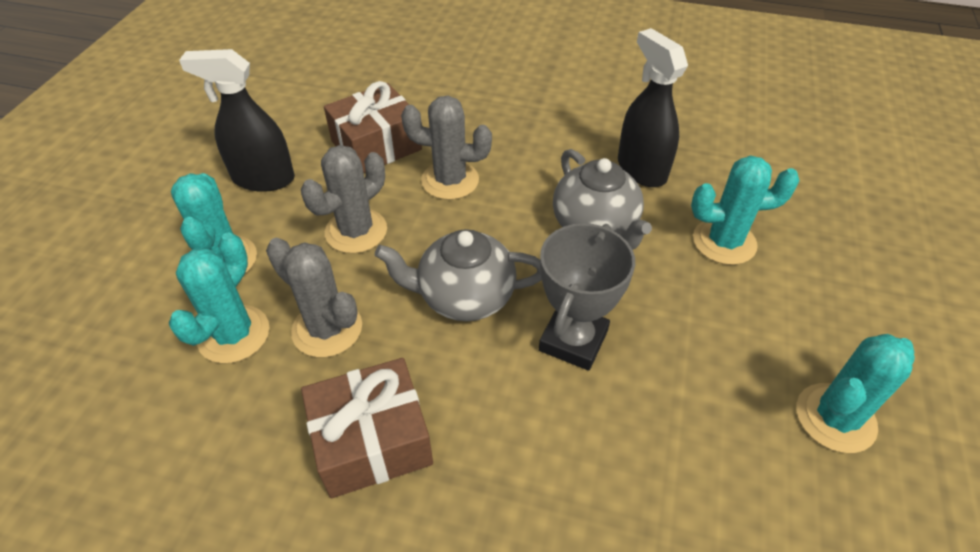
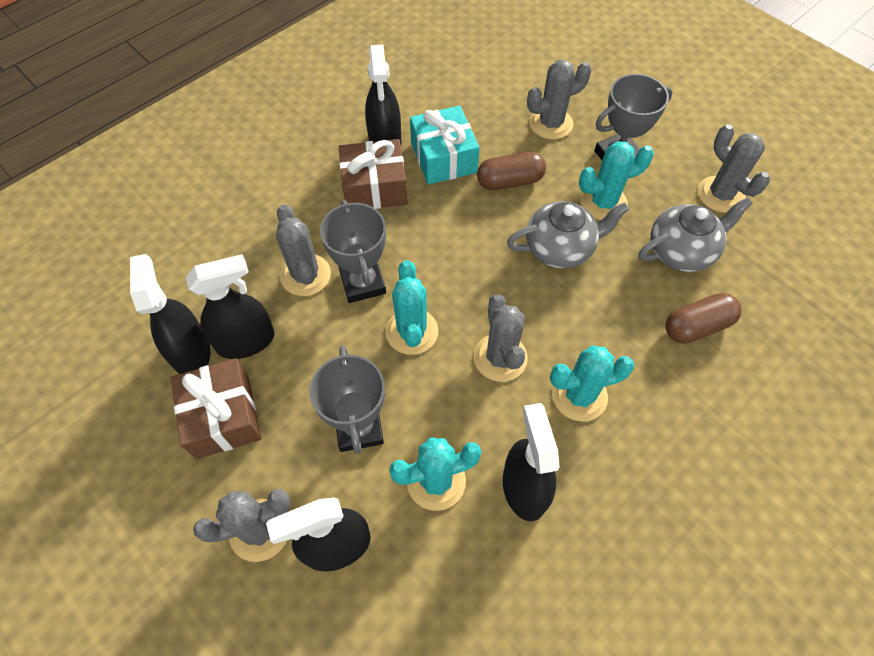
black spray bottle: 2 -> 5
brown capsule: 0 -> 2
grey cactus: 3 -> 5
grey trophy: 1 -> 3
turquoise gift: 0 -> 1

